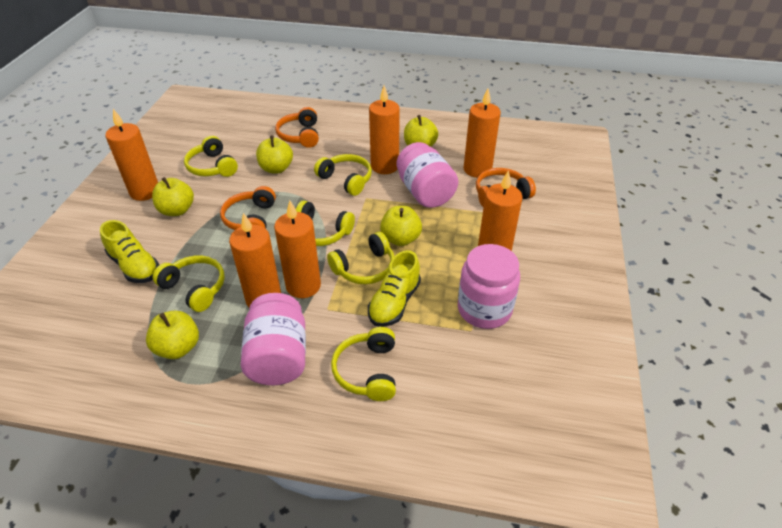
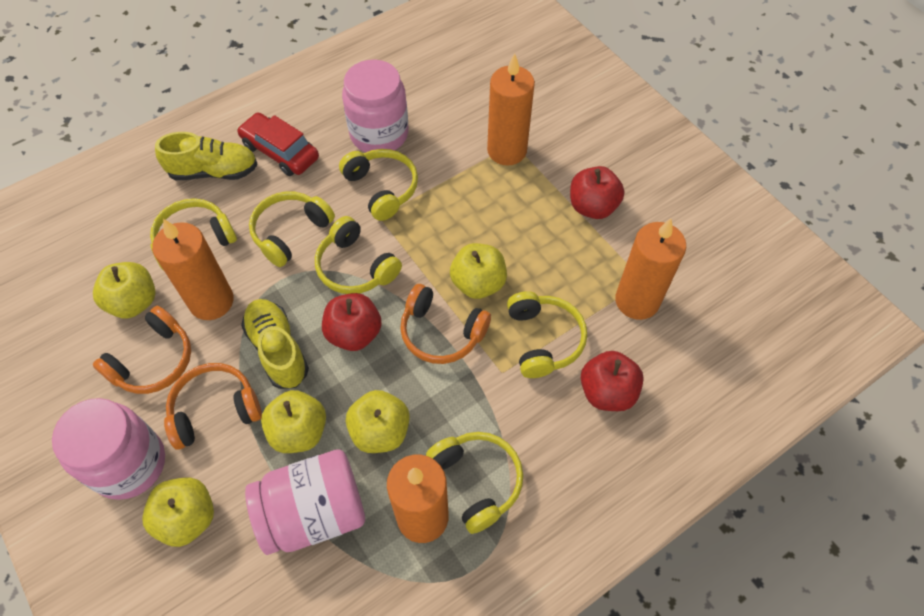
orange candle: 6 -> 4
red apple: 0 -> 3
red car: 0 -> 1

